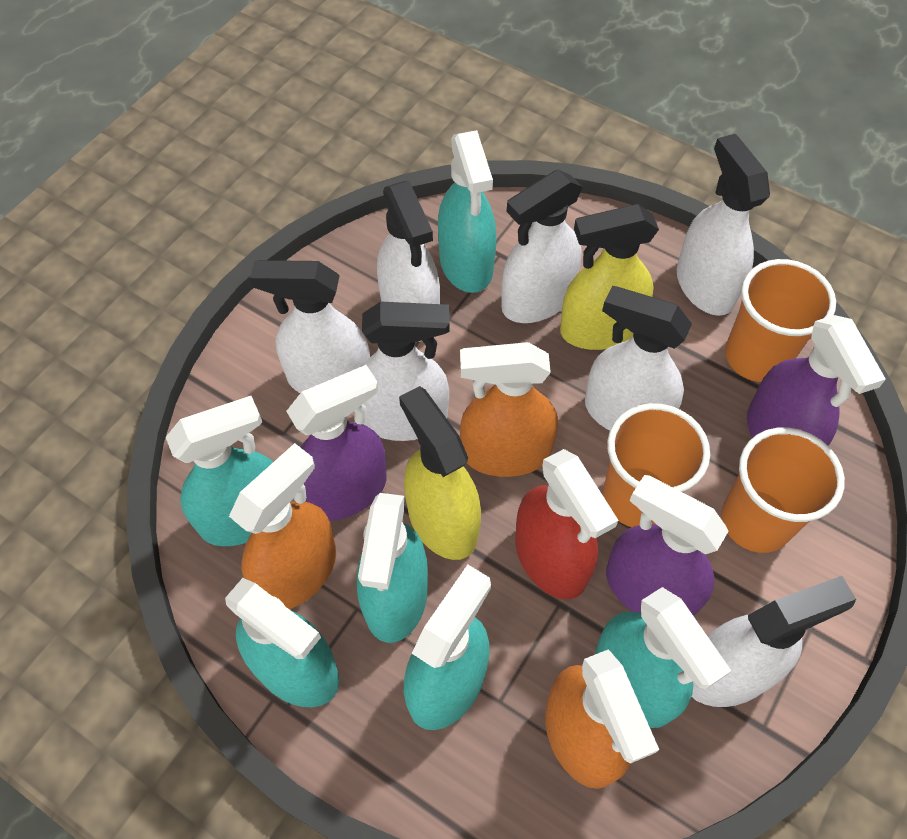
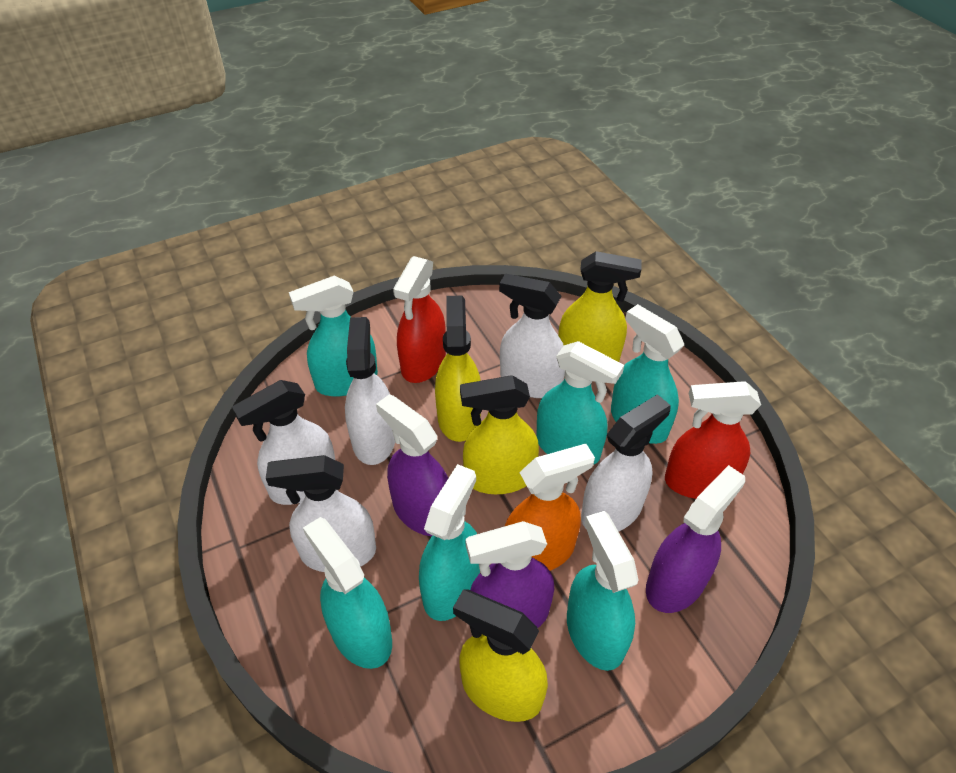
orange cup: 3 -> 0
orange spray bottle: 3 -> 1
red spray bottle: 1 -> 2
white spray bottle: 7 -> 5
yellow spray bottle: 2 -> 4

